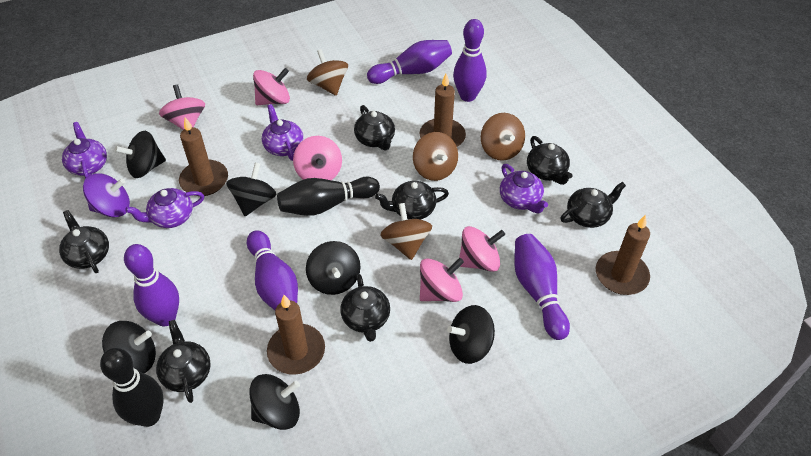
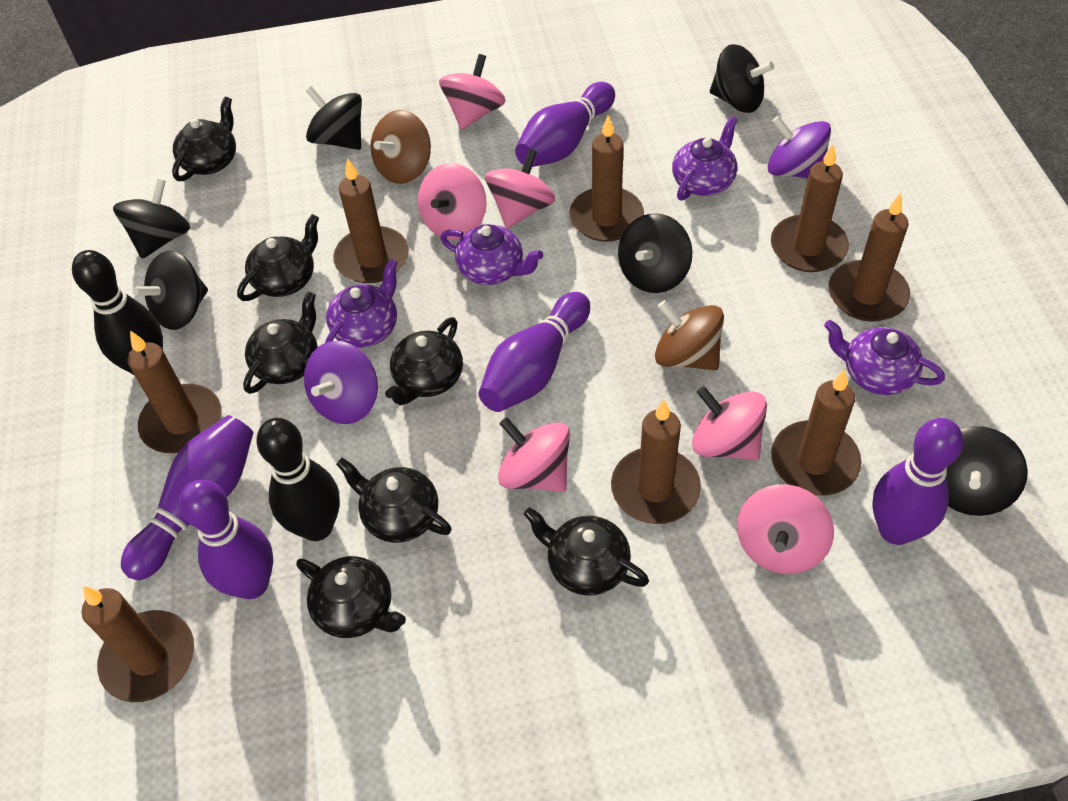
brown candle: 4 -> 8
brown spinning top: 4 -> 2
pink spinning top: 5 -> 6
purple spinning top: 1 -> 2

